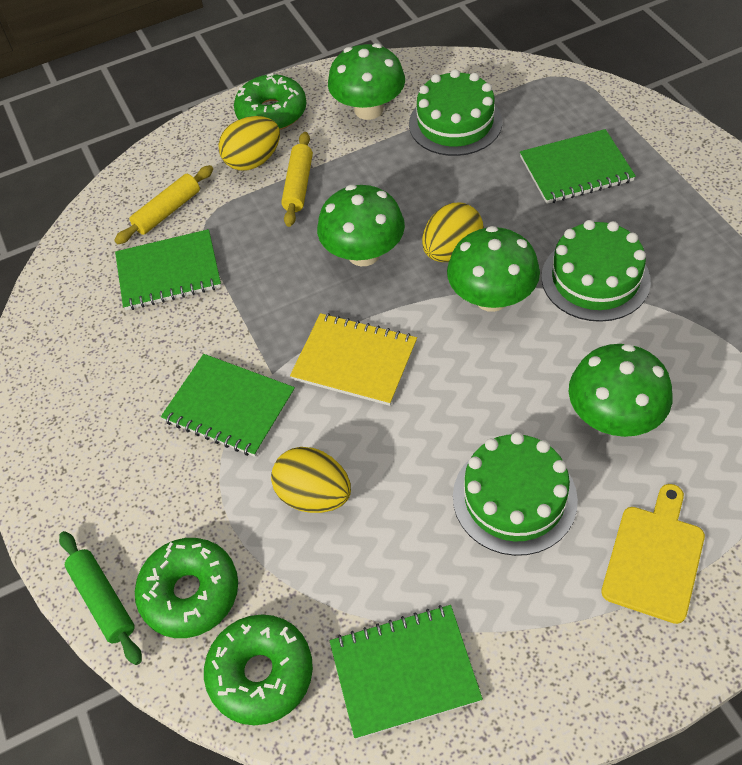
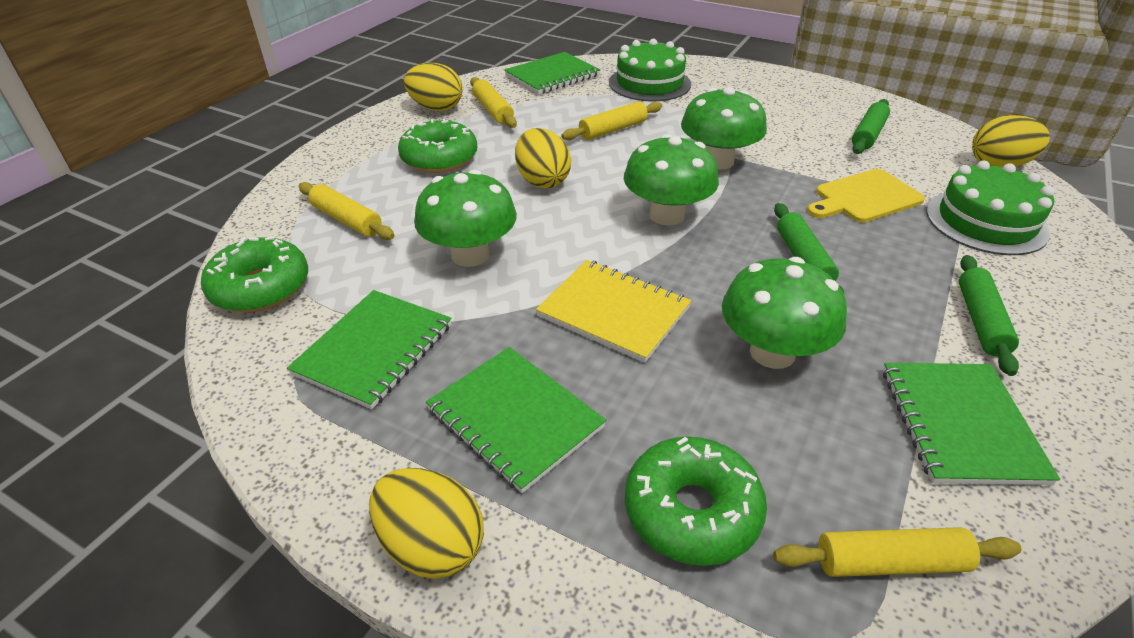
green cake: 3 -> 2
green rolling pin: 1 -> 3
yellow egg: 3 -> 4
yellow rolling pin: 2 -> 4

